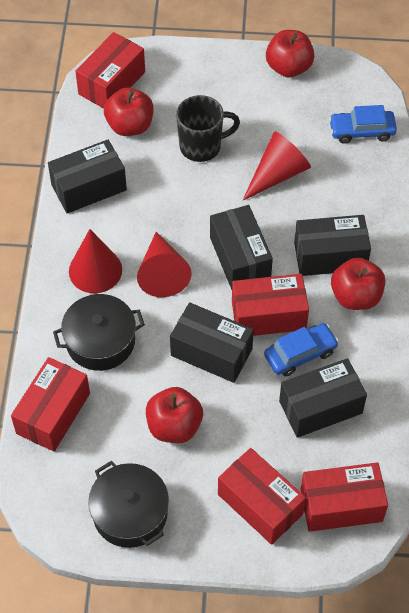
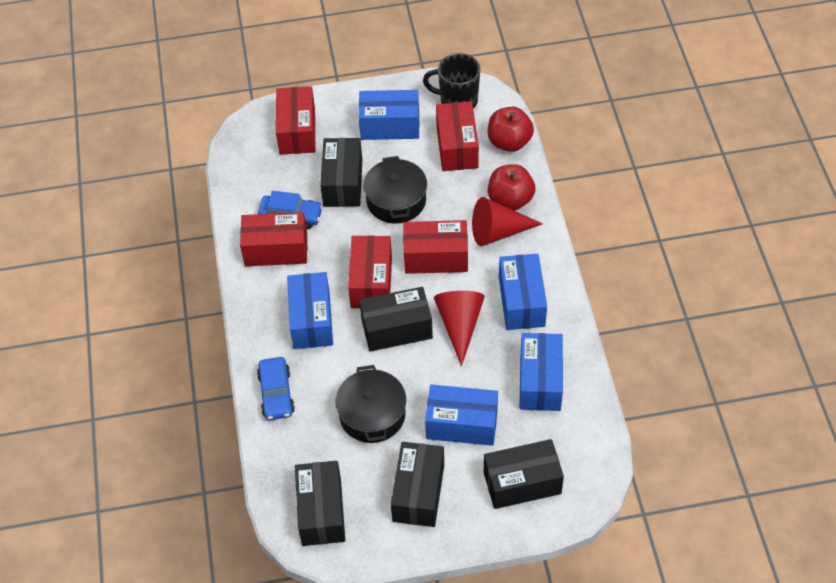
blue box: 0 -> 5
red apple: 4 -> 2
red cone: 3 -> 2

